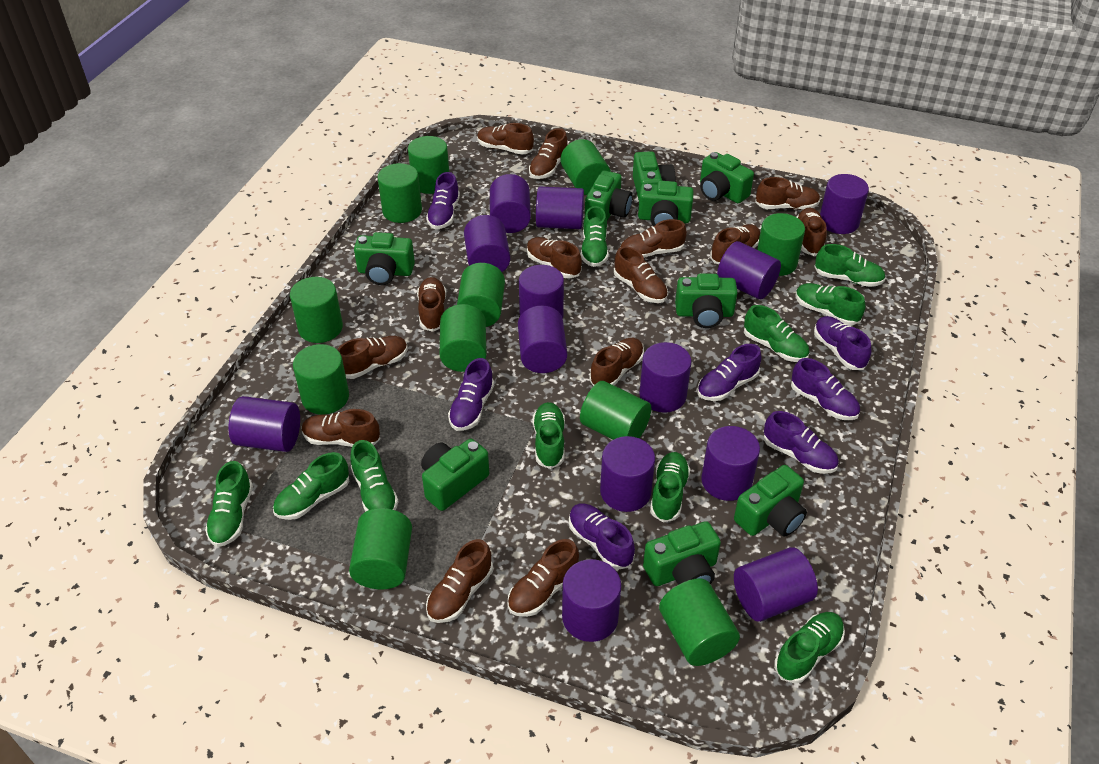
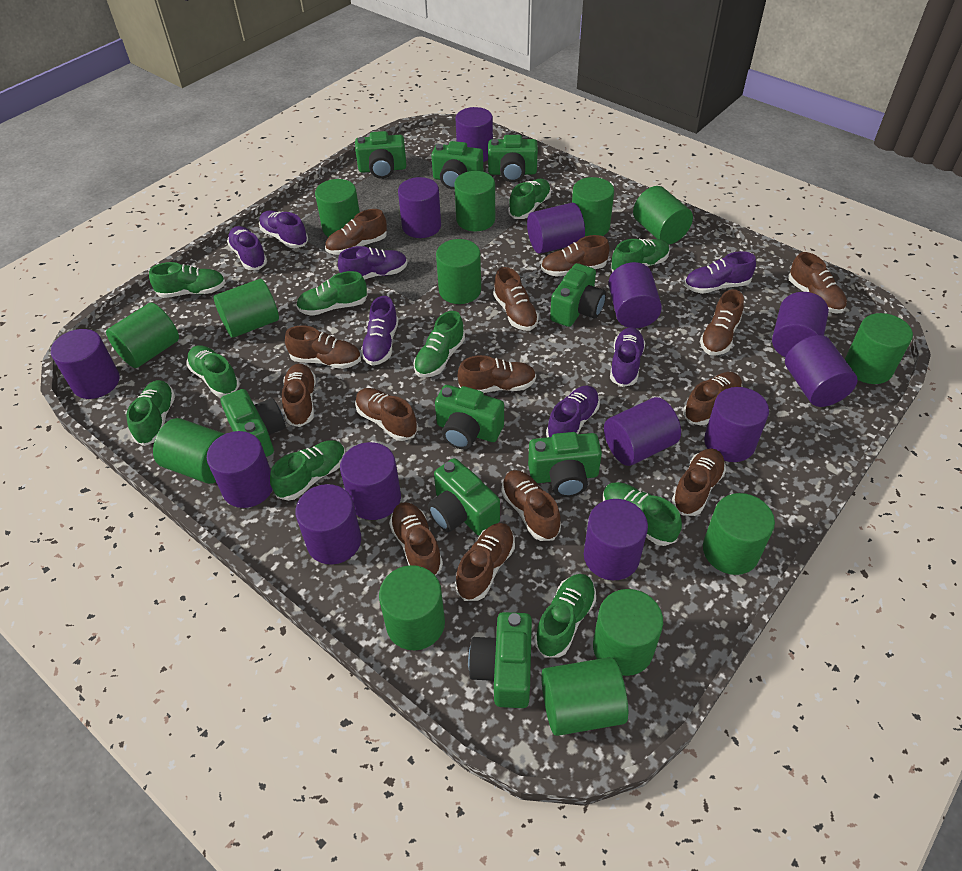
green cylinder: 11 -> 13

